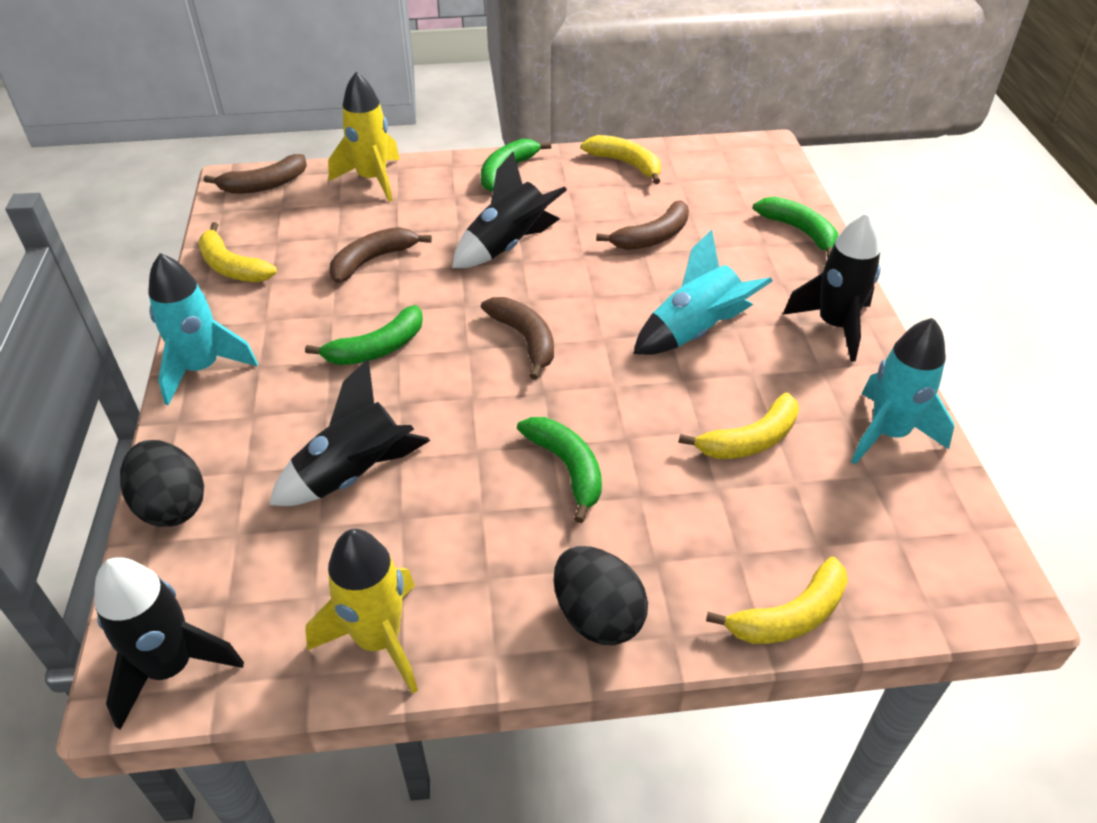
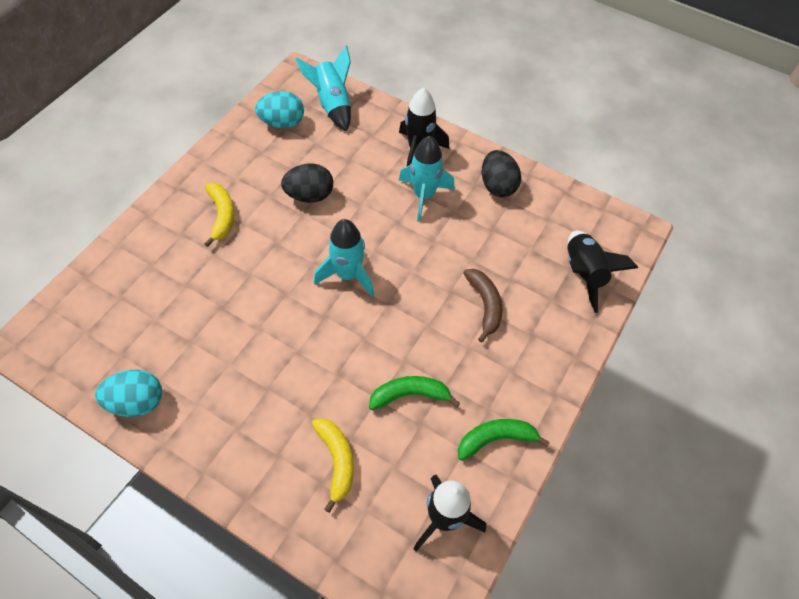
black rocket: 4 -> 3
brown banana: 4 -> 1
green banana: 4 -> 2
turquoise egg: 0 -> 2
yellow banana: 4 -> 2
yellow rocket: 2 -> 0

